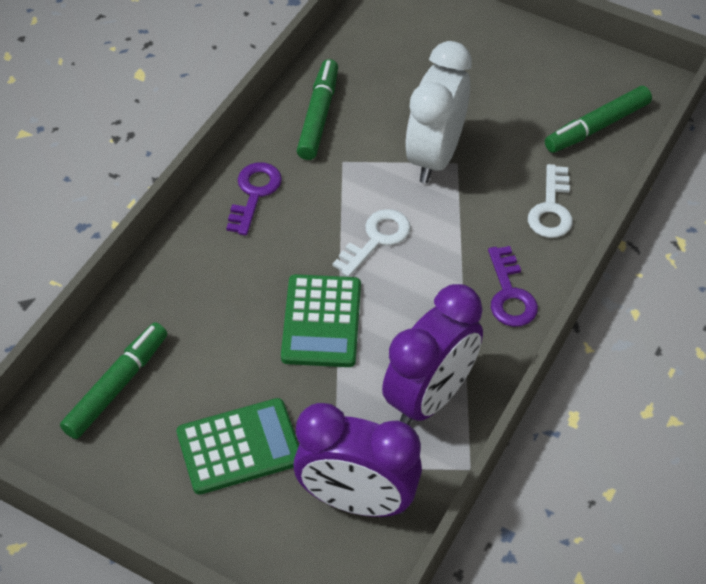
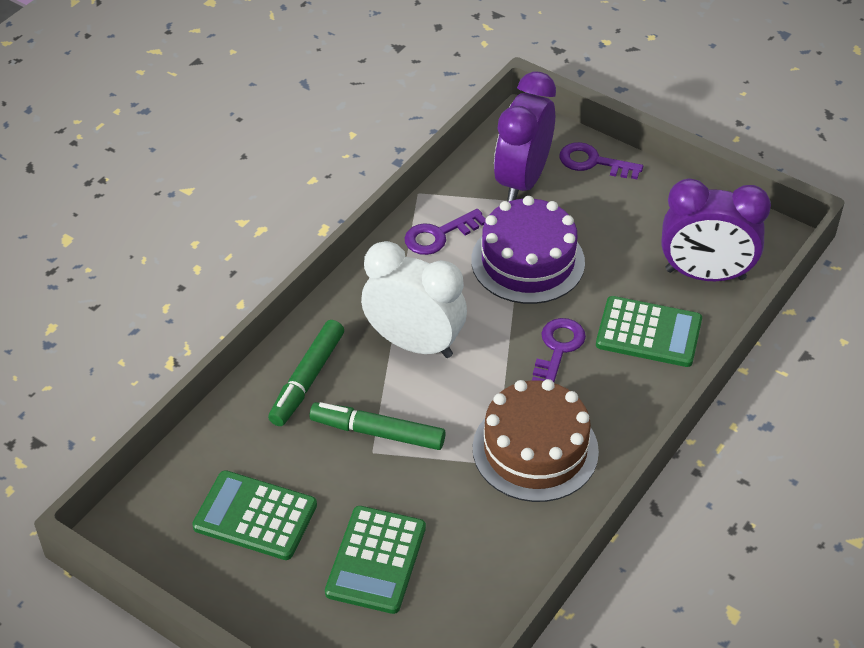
brown cake: 0 -> 1
green calculator: 2 -> 3
green marker: 3 -> 2
purple cake: 0 -> 1
purple key: 2 -> 3
white key: 2 -> 0

